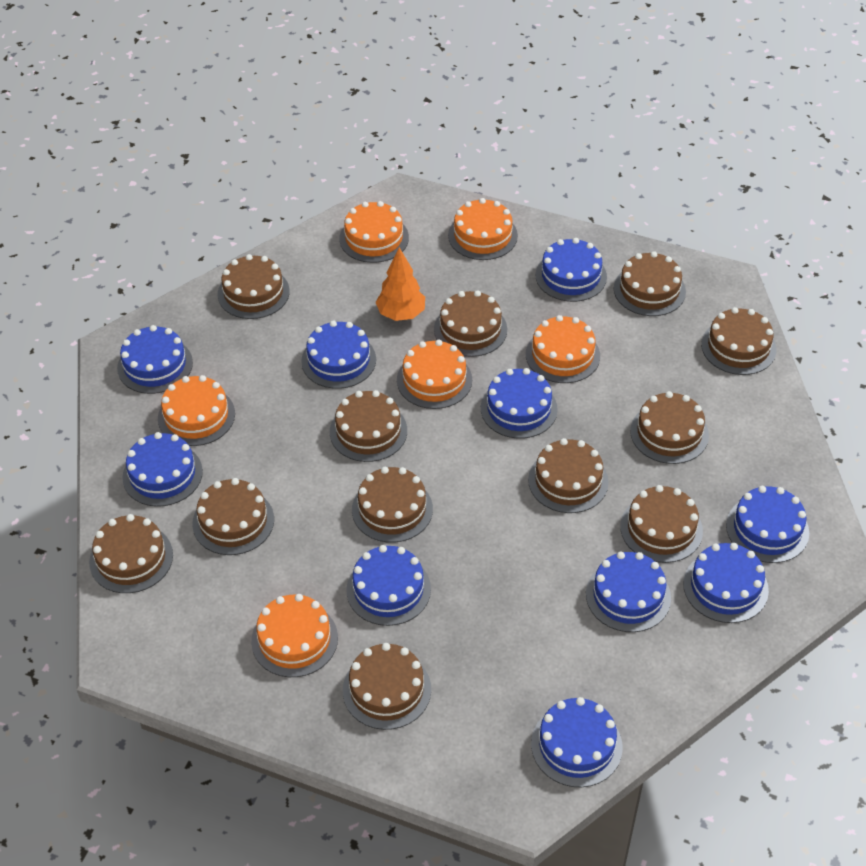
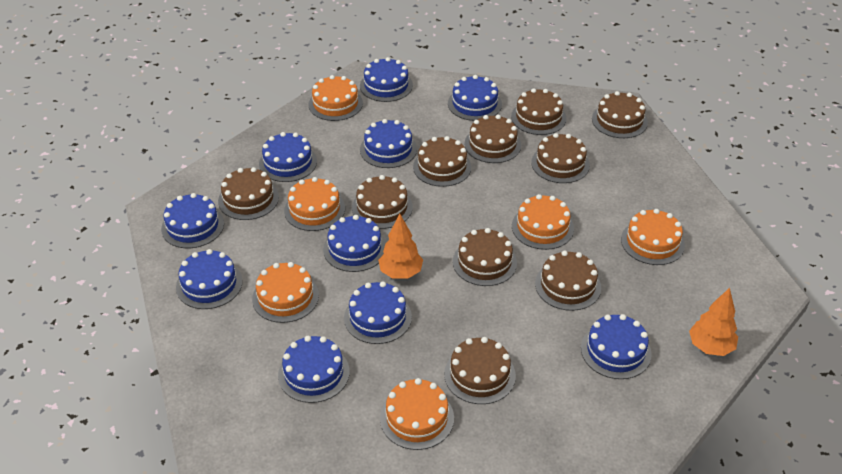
brown cake: 12 -> 10
orange tree: 1 -> 2

